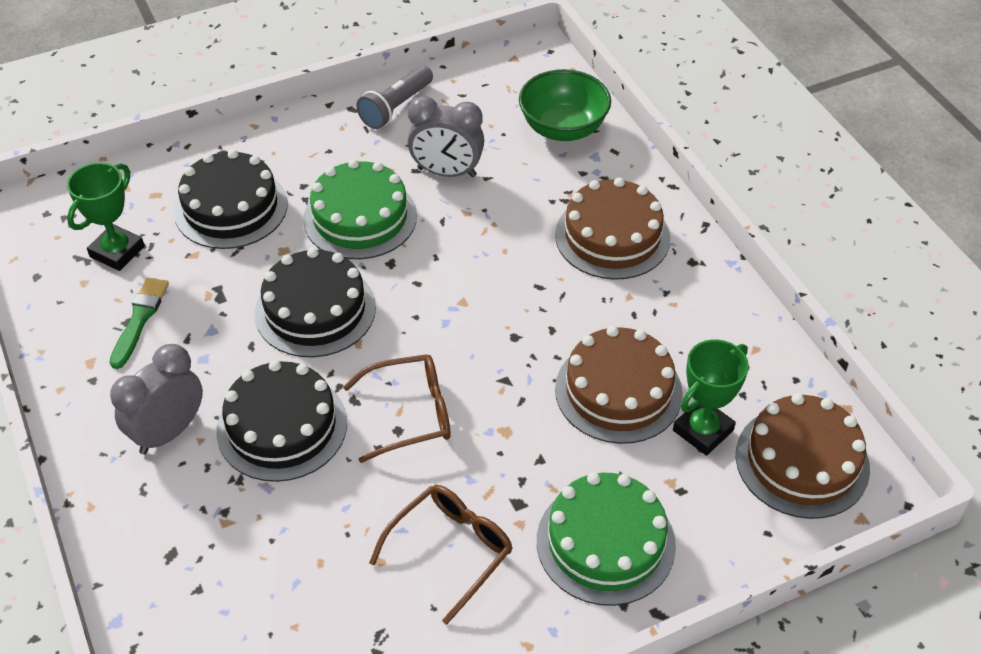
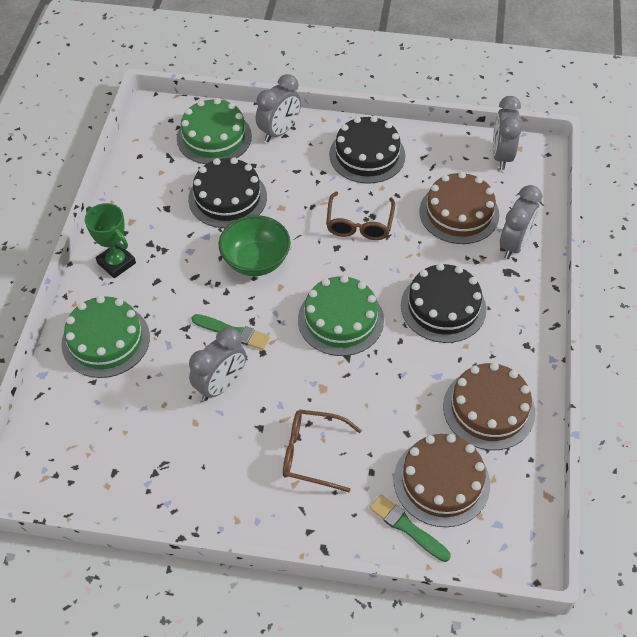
green brush: 1 -> 2
green cake: 2 -> 3
green trophy: 2 -> 1
grey clock: 2 -> 4
grey flashlight: 1 -> 0

